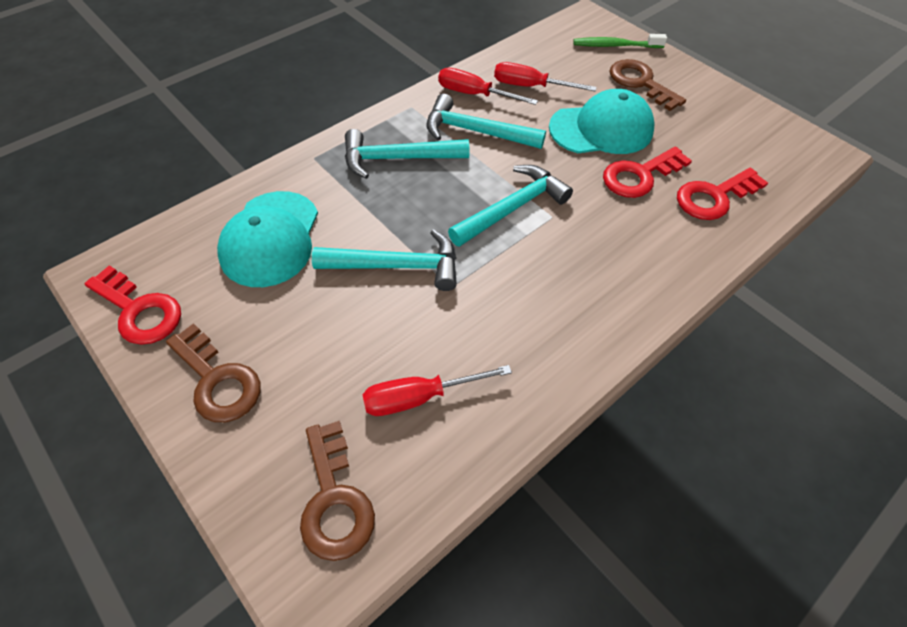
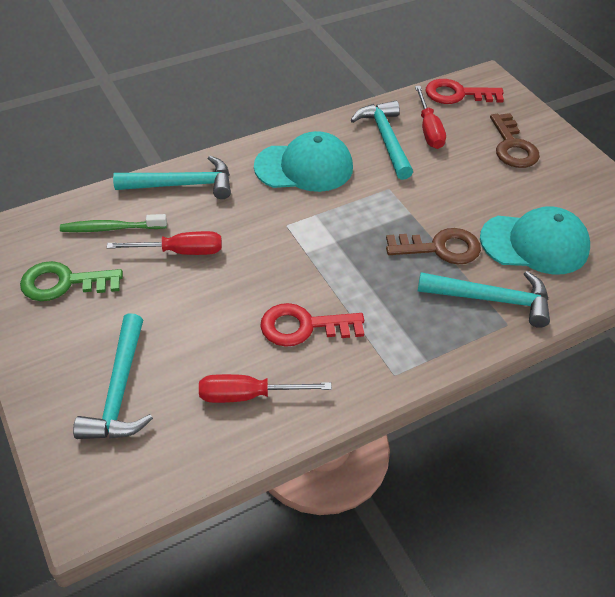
brown key: 3 -> 2
green key: 0 -> 1
red key: 3 -> 2

